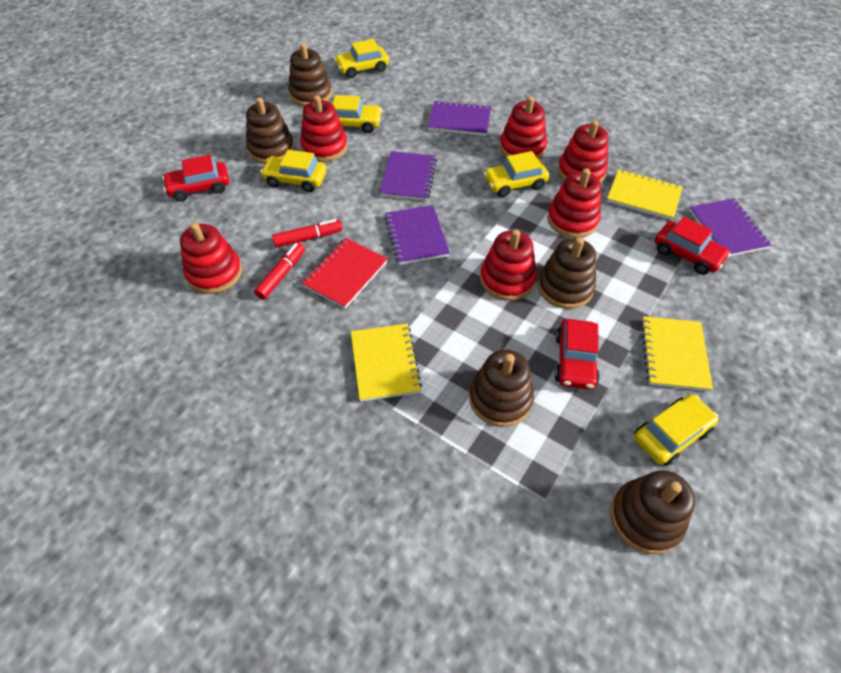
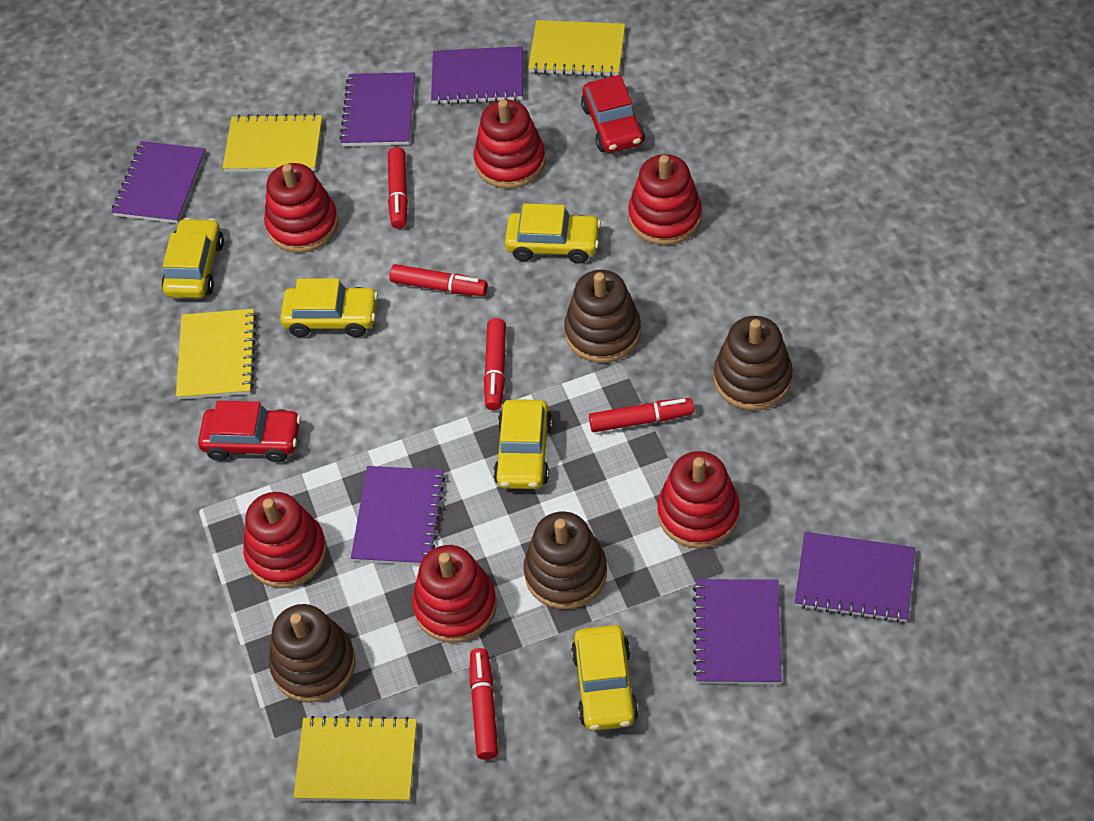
brown stacking toy: 5 -> 4
purple notebook: 4 -> 6
red car: 3 -> 2
red marker: 2 -> 5
red notebook: 1 -> 0
yellow notebook: 3 -> 4

